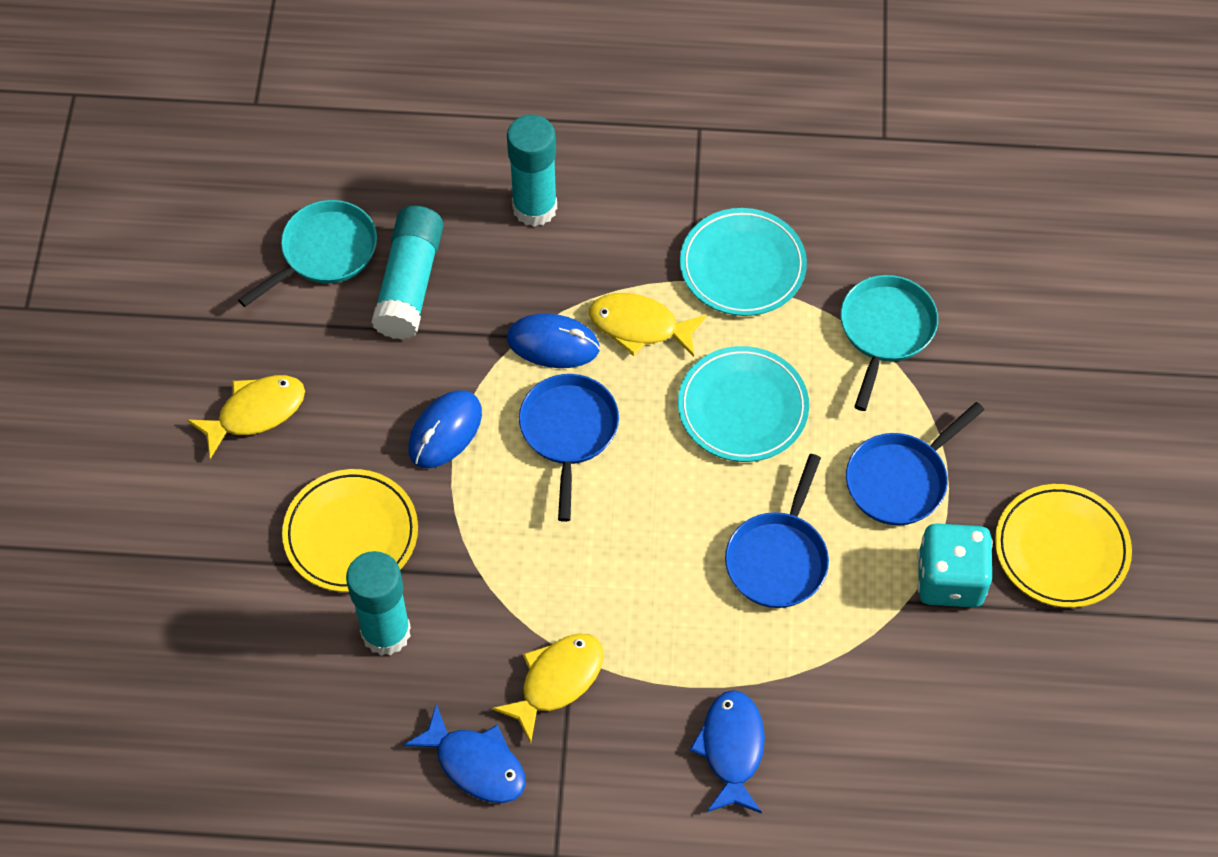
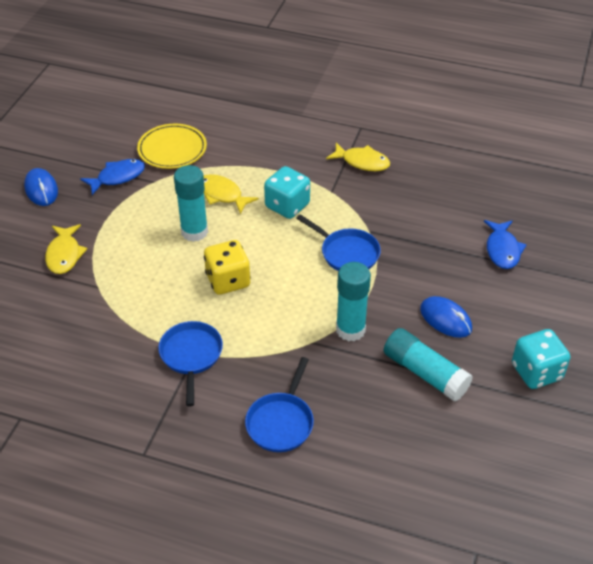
turquoise dice: 1 -> 2
turquoise pan: 2 -> 0
turquoise plate: 2 -> 0
yellow dice: 0 -> 1
yellow plate: 2 -> 1

